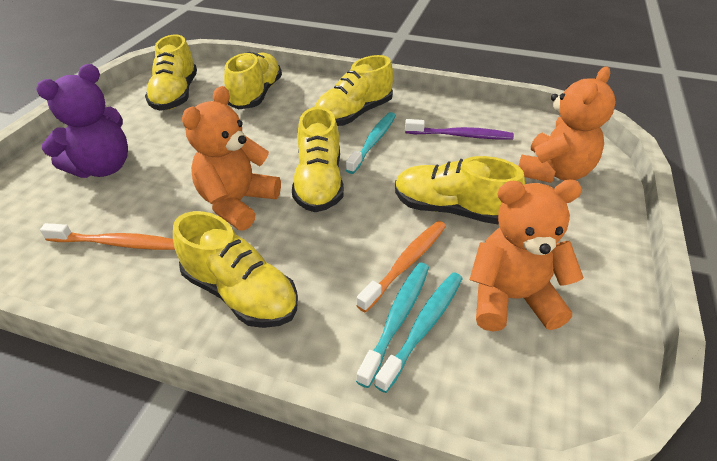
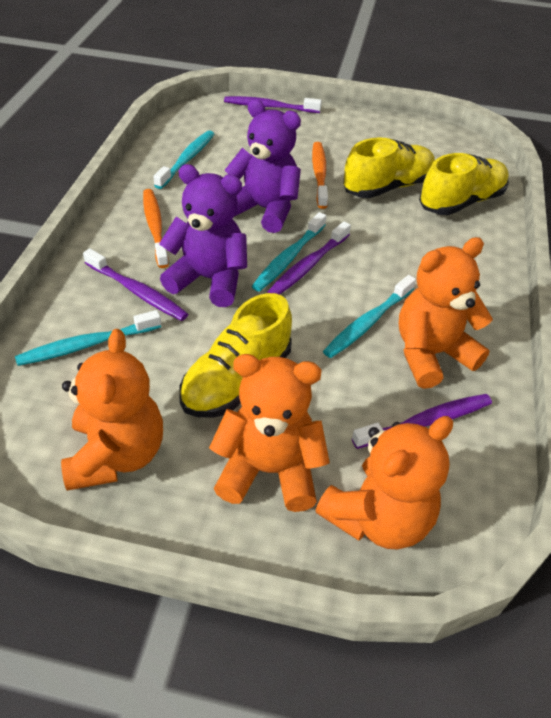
orange teddy bear: 3 -> 4
purple teddy bear: 1 -> 2
purple toothbrush: 1 -> 4
turquoise toothbrush: 3 -> 4
yellow shoe: 6 -> 3

